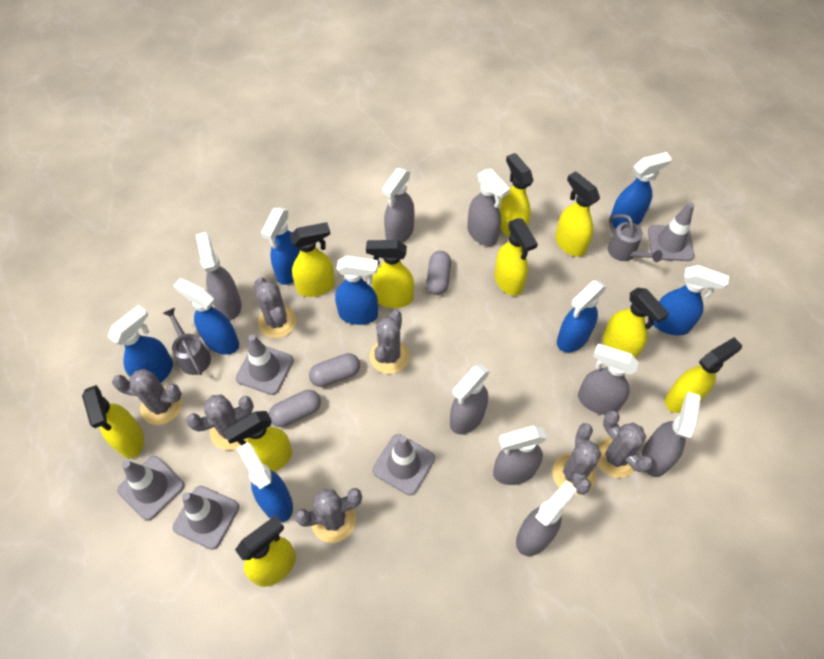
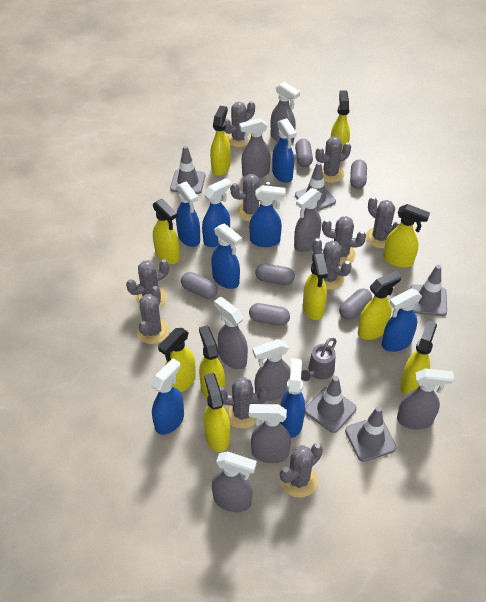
grey cactus: 7 -> 10
grey capsule: 3 -> 6
grey watering can: 2 -> 1

